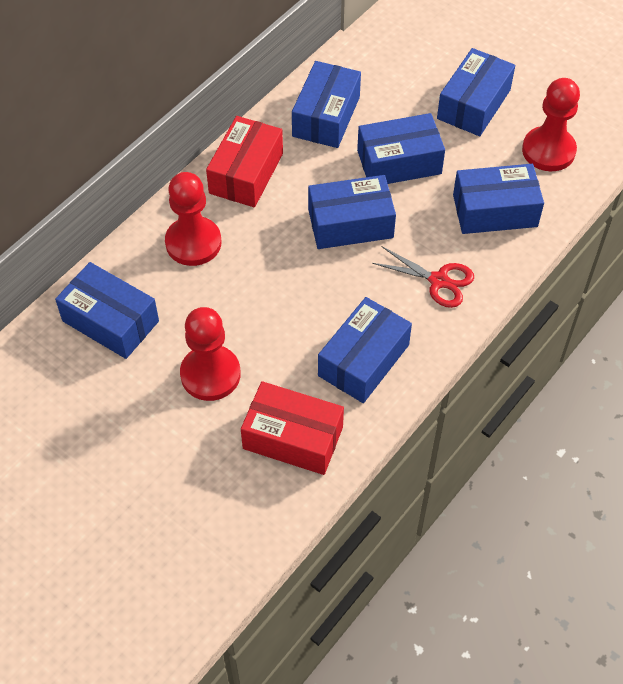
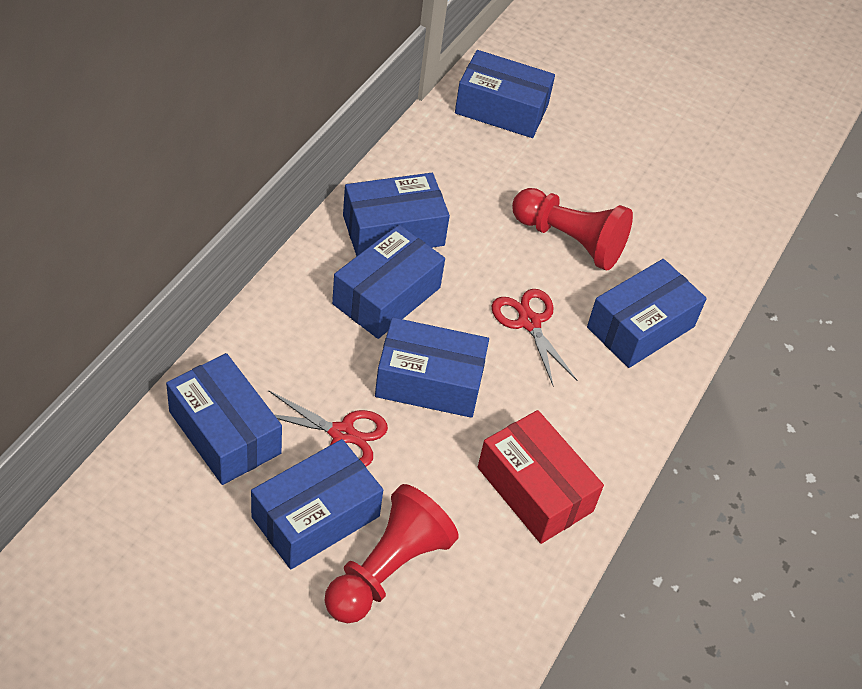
red box: 2 -> 1
red pawn: 3 -> 2
red scissors: 1 -> 2

